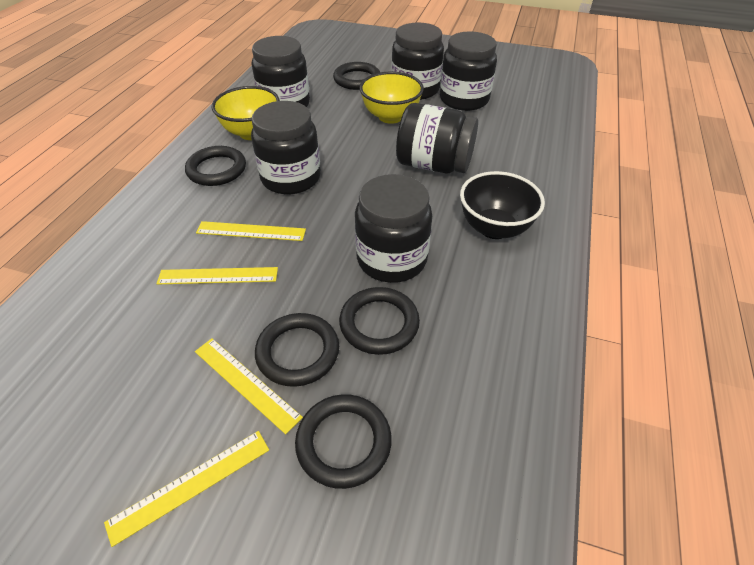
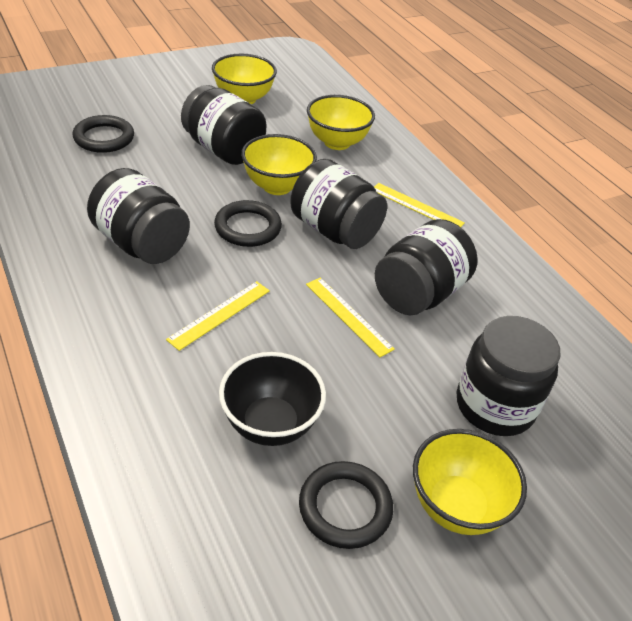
black jar: 6 -> 5
black ring: 5 -> 3
yellow bowl: 2 -> 4
yellow ruler: 4 -> 3

